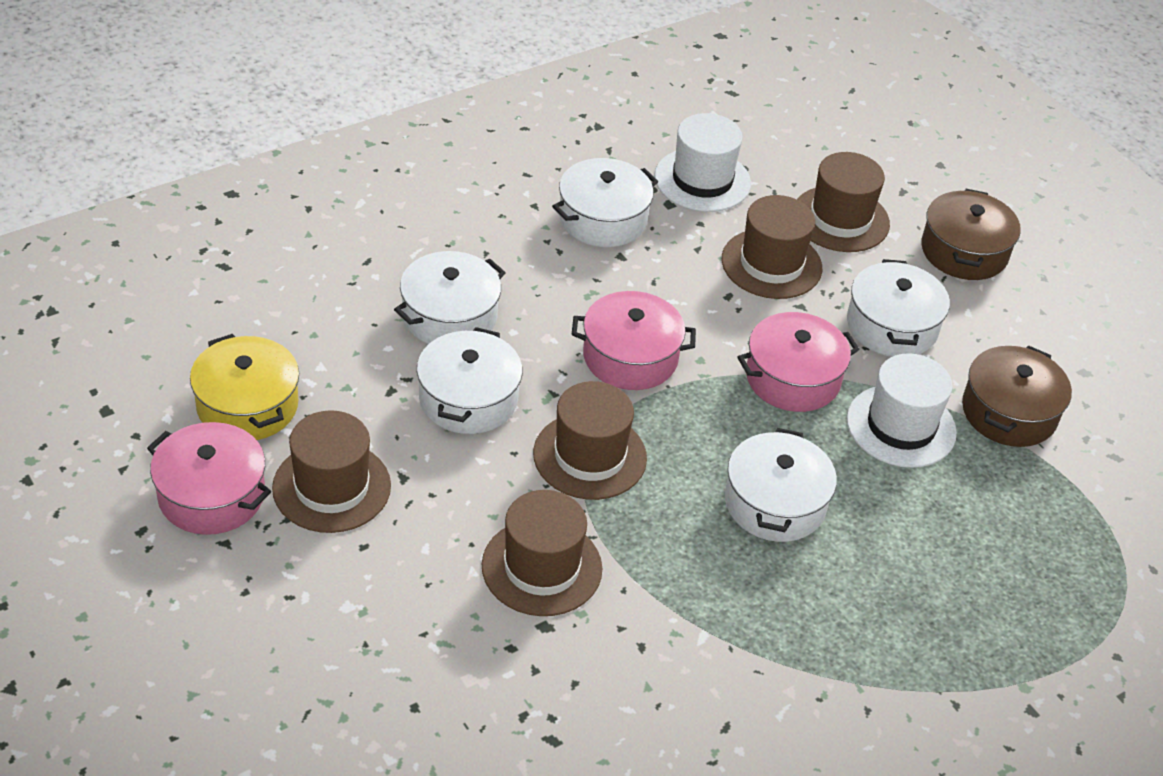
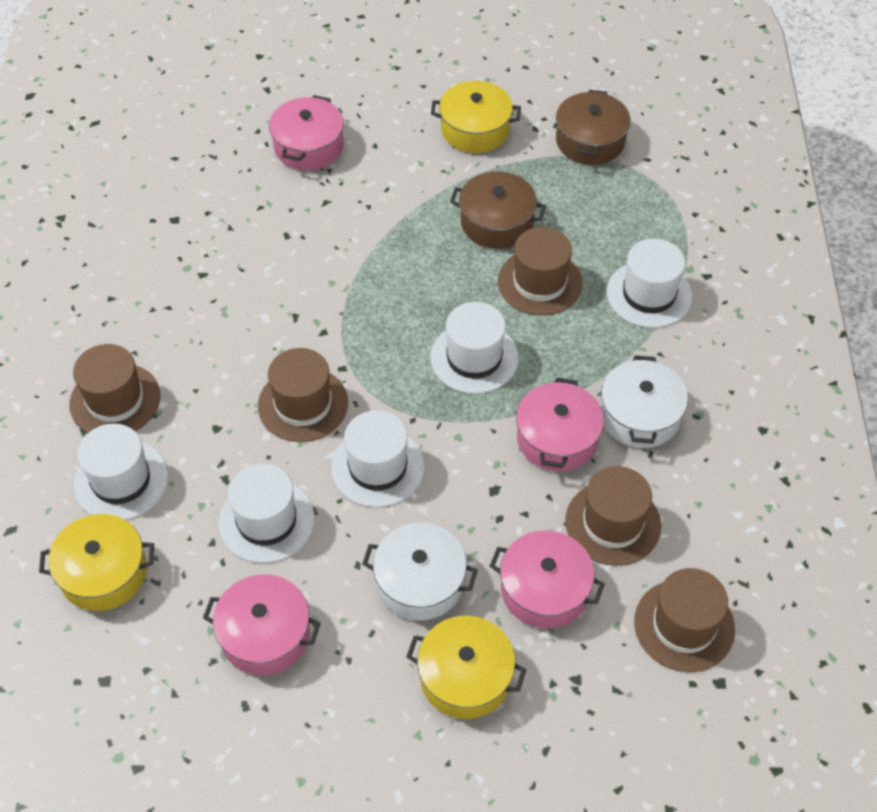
pink pot: 3 -> 4
white hat: 2 -> 5
white pot: 5 -> 2
yellow pot: 1 -> 3

